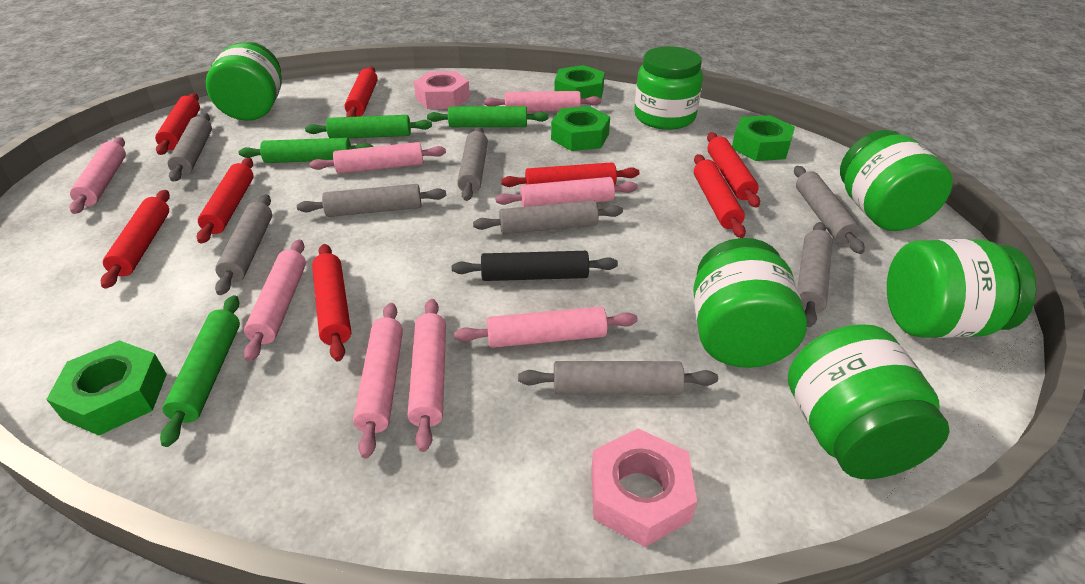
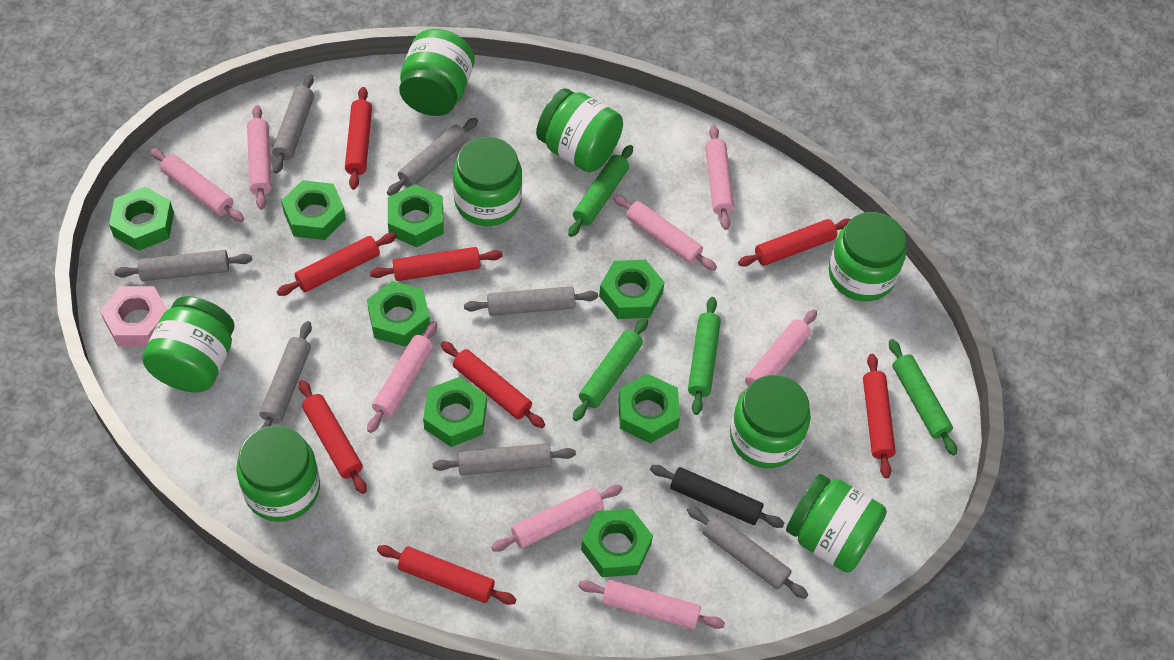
green jar: 6 -> 8
green nut: 4 -> 8
grey rolling pin: 8 -> 7
pink nut: 2 -> 1

